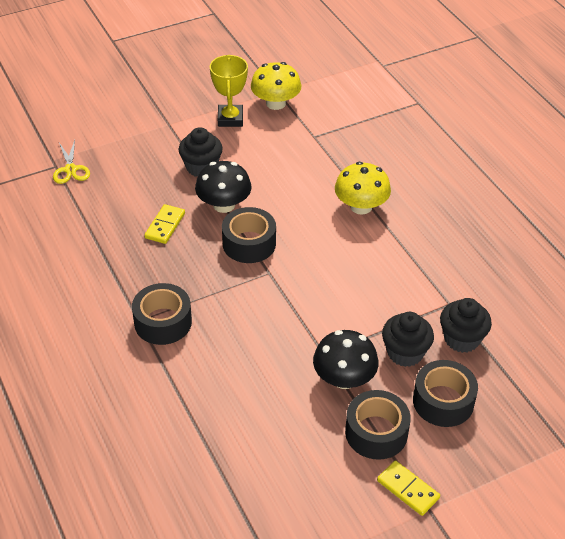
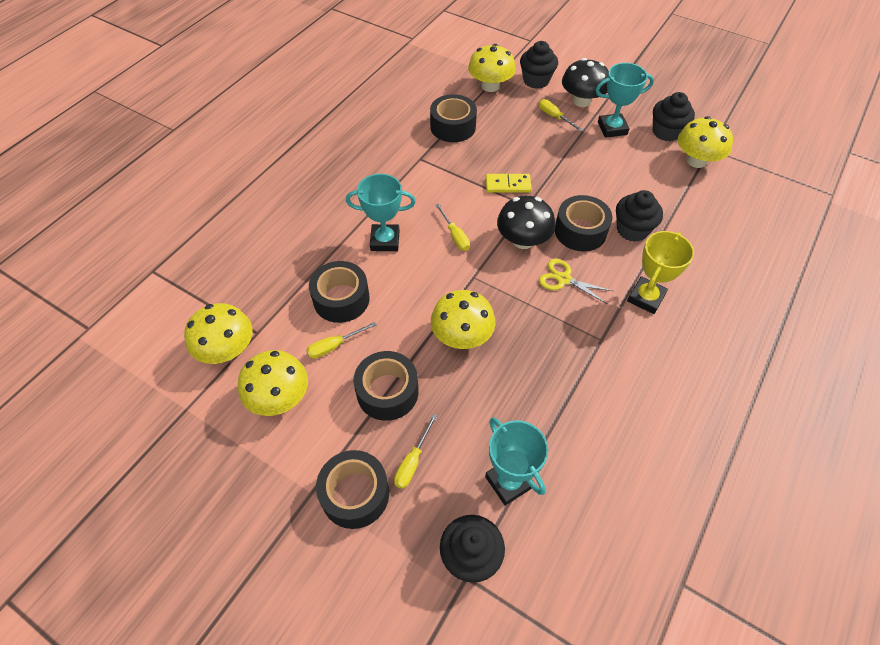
black cupcake: 3 -> 4
black tape: 4 -> 5
turquoise trophy: 0 -> 3
yellow domino: 2 -> 1
yellow mushroom: 2 -> 5
yellow screwdriver: 0 -> 4

